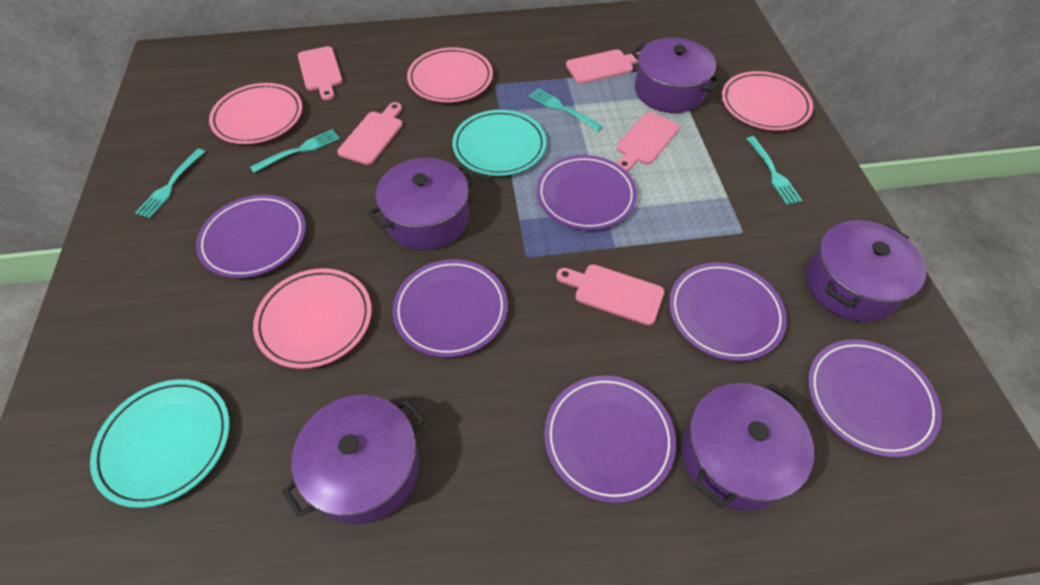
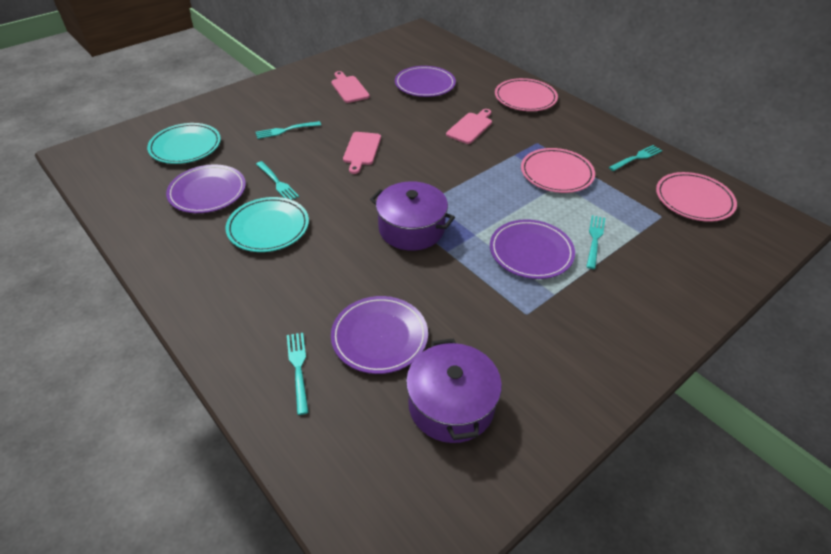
pink cutting board: 5 -> 3
pink plate: 4 -> 3
purple plate: 6 -> 4
purple pot: 5 -> 2
turquoise fork: 4 -> 5

